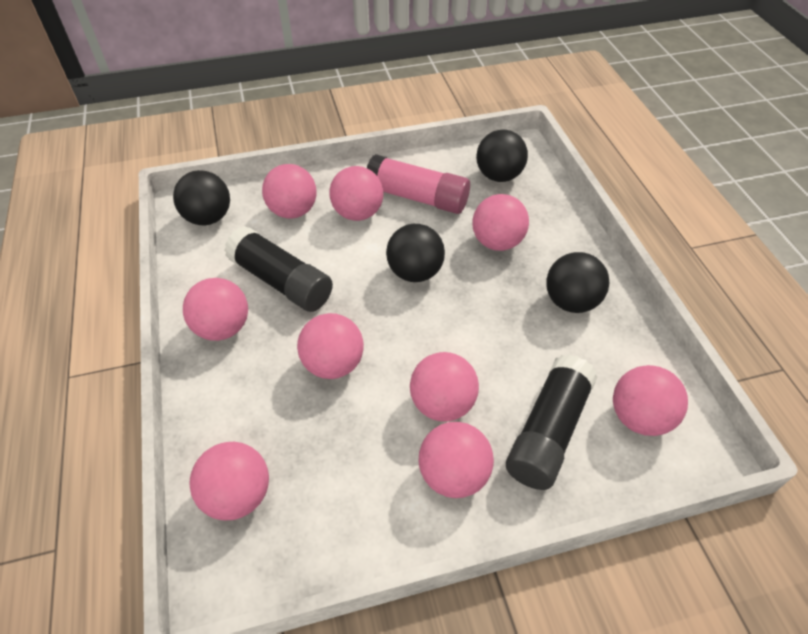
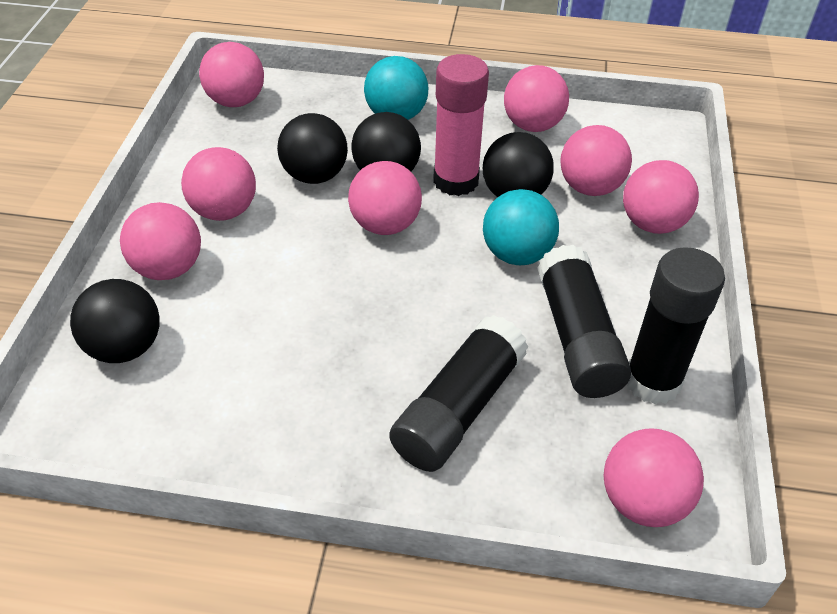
black glue stick: 2 -> 3
pink ball: 9 -> 8
turquoise ball: 0 -> 2

